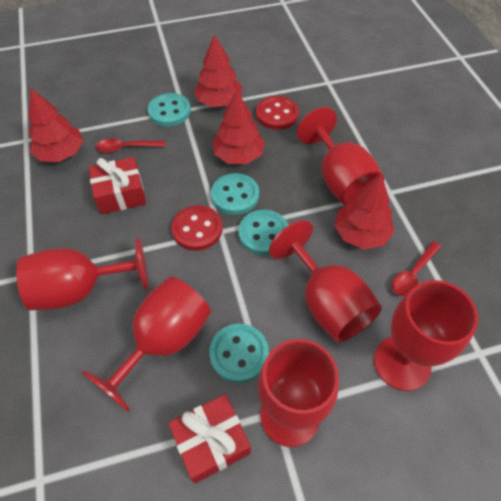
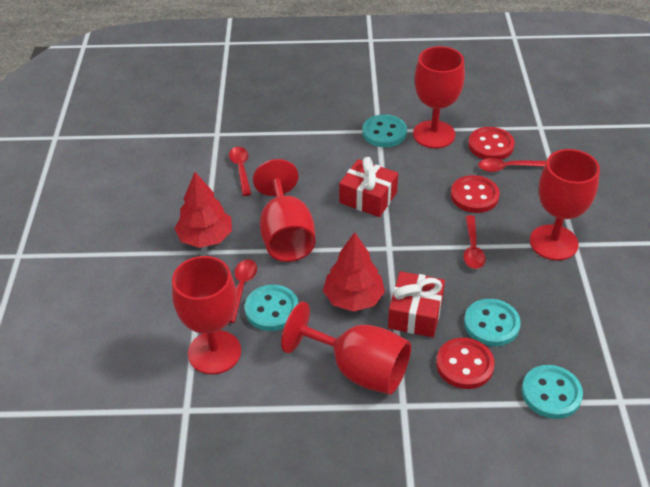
red button: 2 -> 3
red goblet: 6 -> 5
red spoon: 2 -> 4
red tree: 4 -> 2

